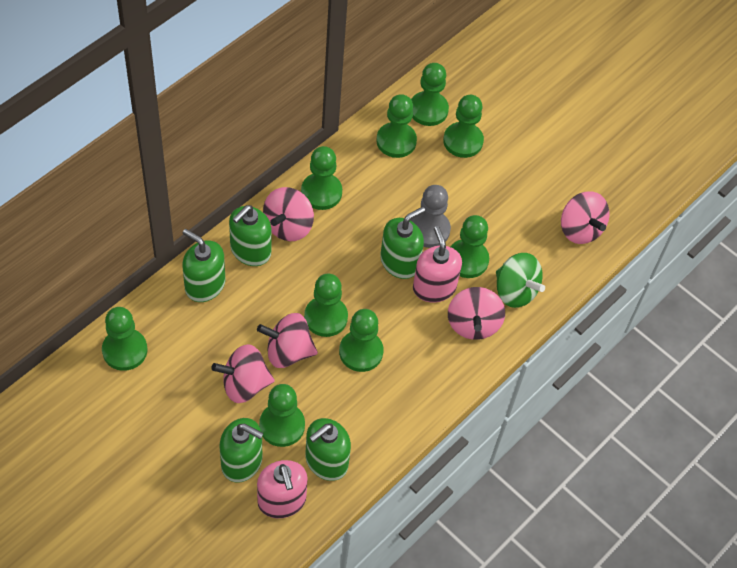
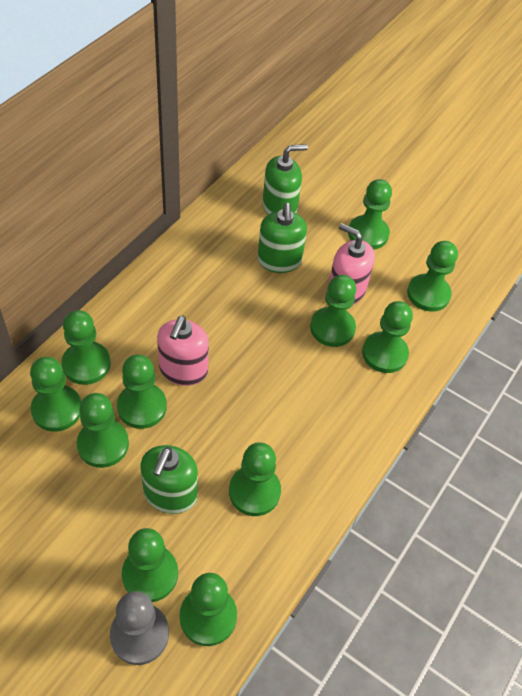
green pawn: 9 -> 11
green soap dispenser: 5 -> 3
green spinning top: 1 -> 0
pink spinning top: 5 -> 0

